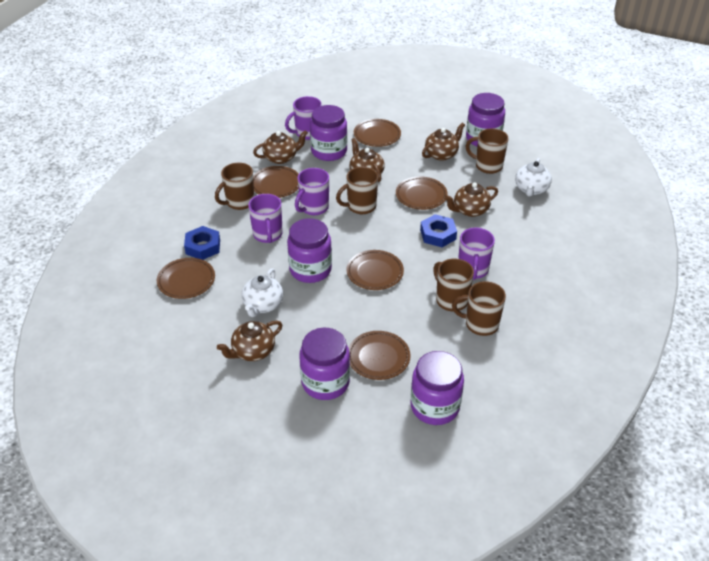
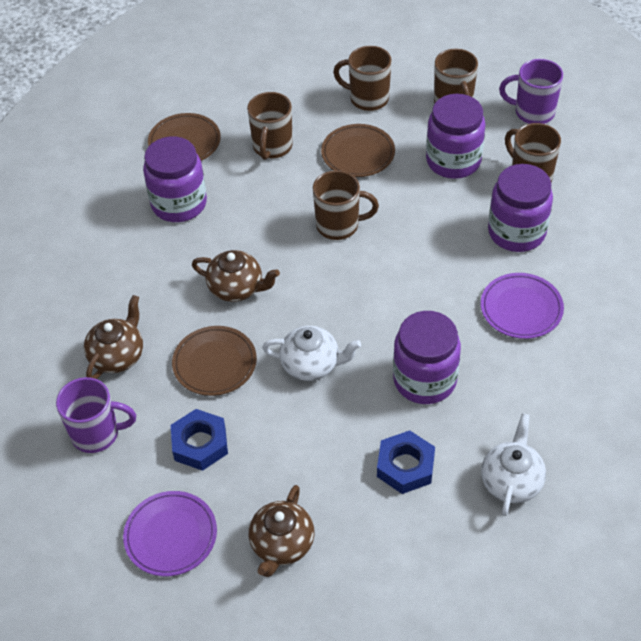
brown plate: 6 -> 3
brown teapot: 5 -> 3
purple jar: 5 -> 4
purple mug: 4 -> 2
purple plate: 0 -> 2

